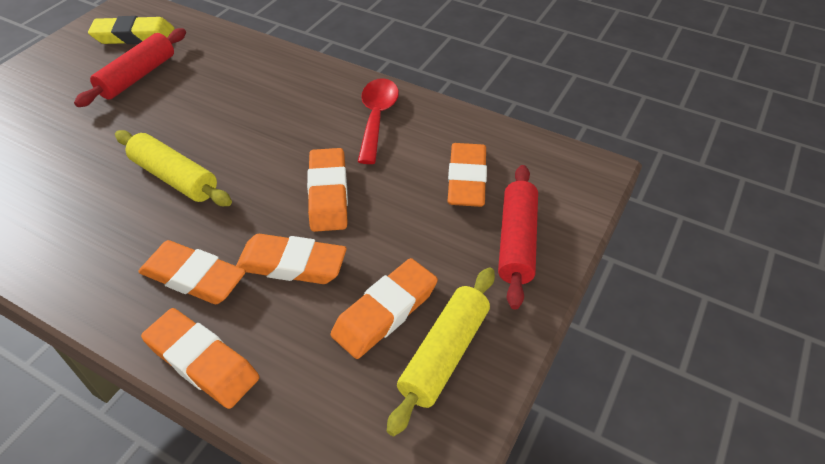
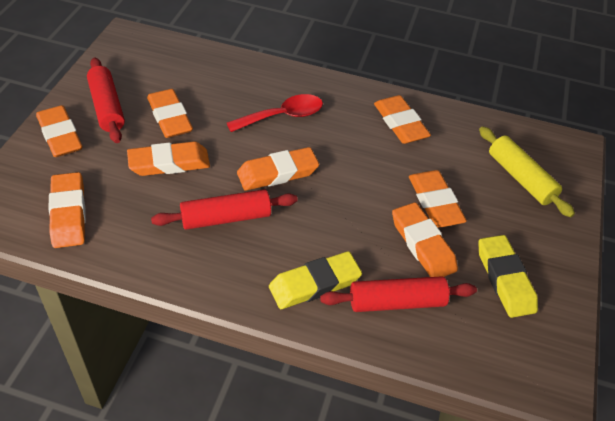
orange eraser: 6 -> 8
red rolling pin: 2 -> 3
yellow eraser: 1 -> 2
yellow rolling pin: 2 -> 1

